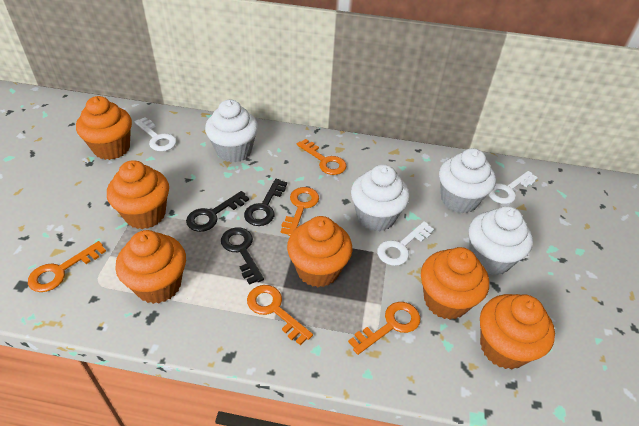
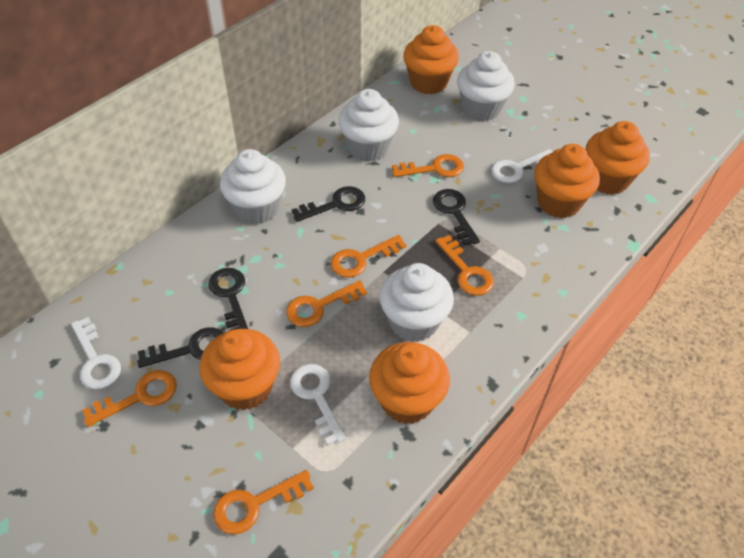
black key: 3 -> 4
orange cupcake: 6 -> 5
orange key: 5 -> 6

